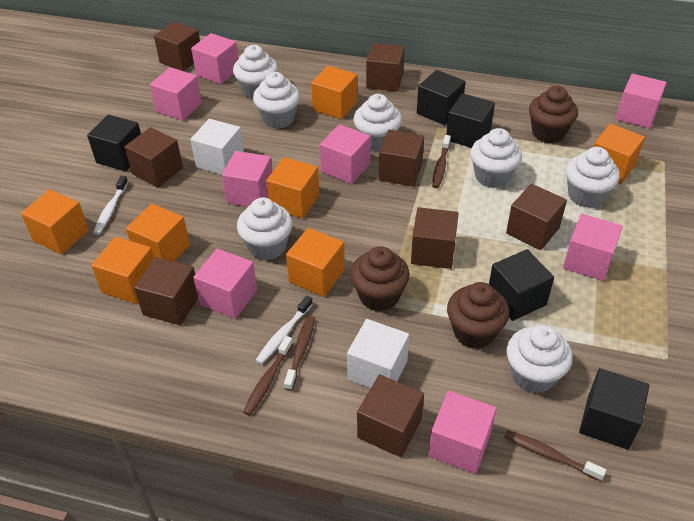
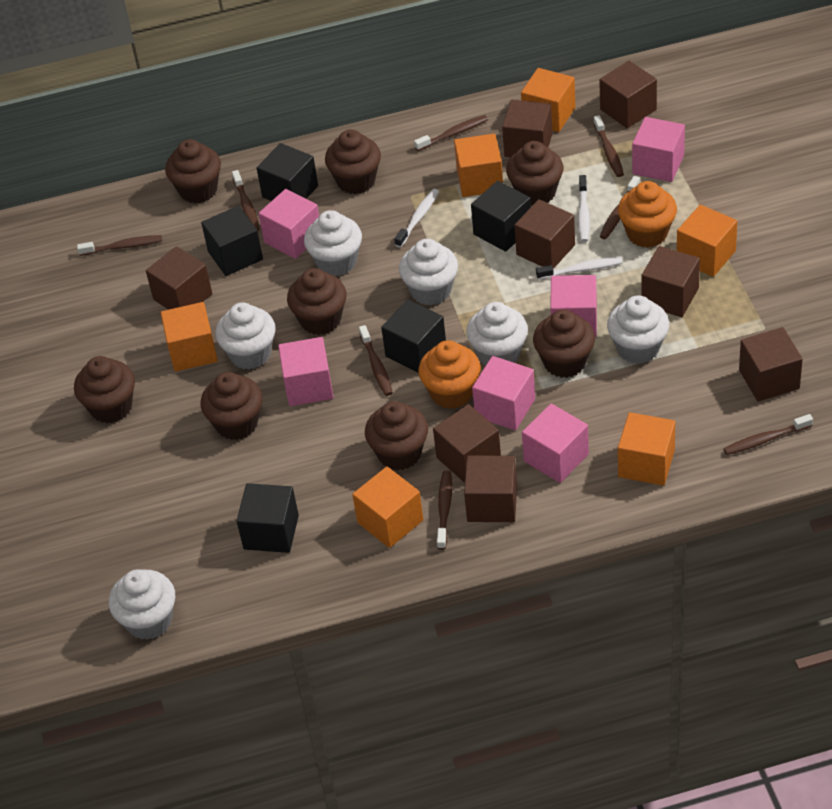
brown cupcake: 3 -> 8
brown toothbrush: 4 -> 8
orange cube: 7 -> 6
orange cupcake: 0 -> 2
pink cube: 8 -> 6
white cube: 2 -> 0
white cupcake: 7 -> 6
white toothbrush: 2 -> 3

